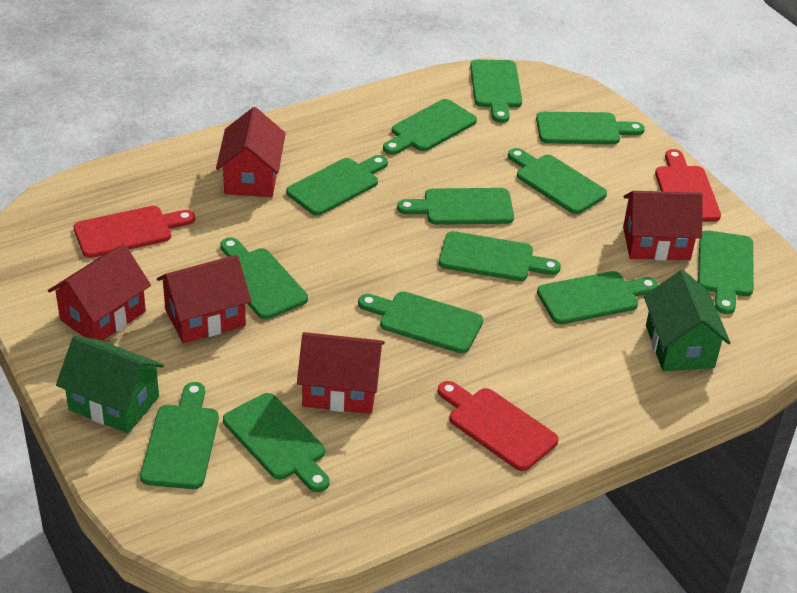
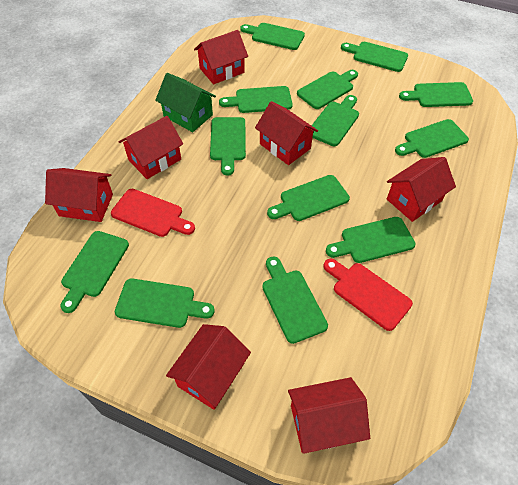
green house: 2 -> 1
red cutting board: 3 -> 2
red house: 5 -> 7

